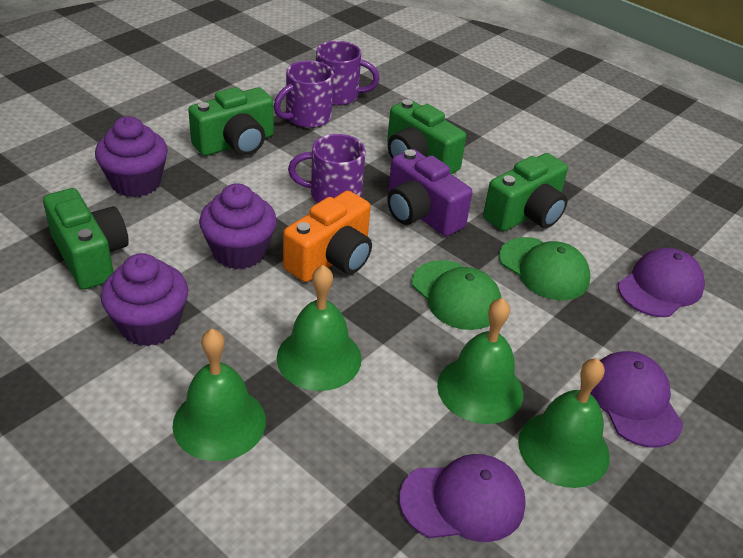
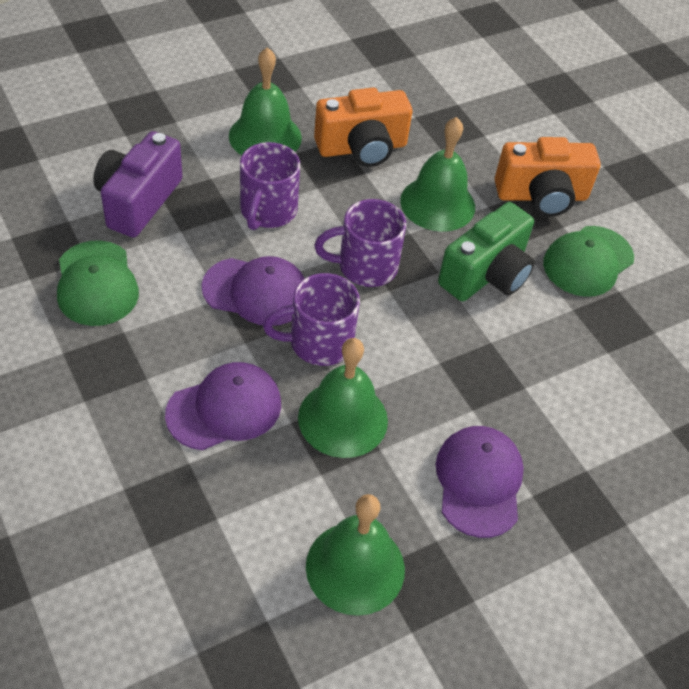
green camera: 4 -> 1
orange camera: 1 -> 2
purple cupcake: 3 -> 0

